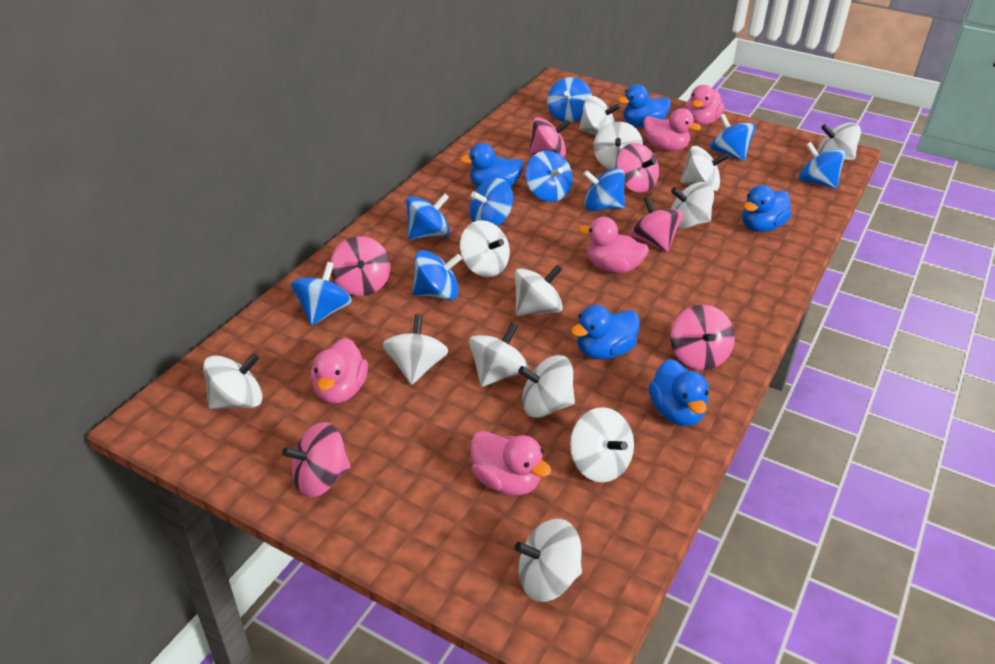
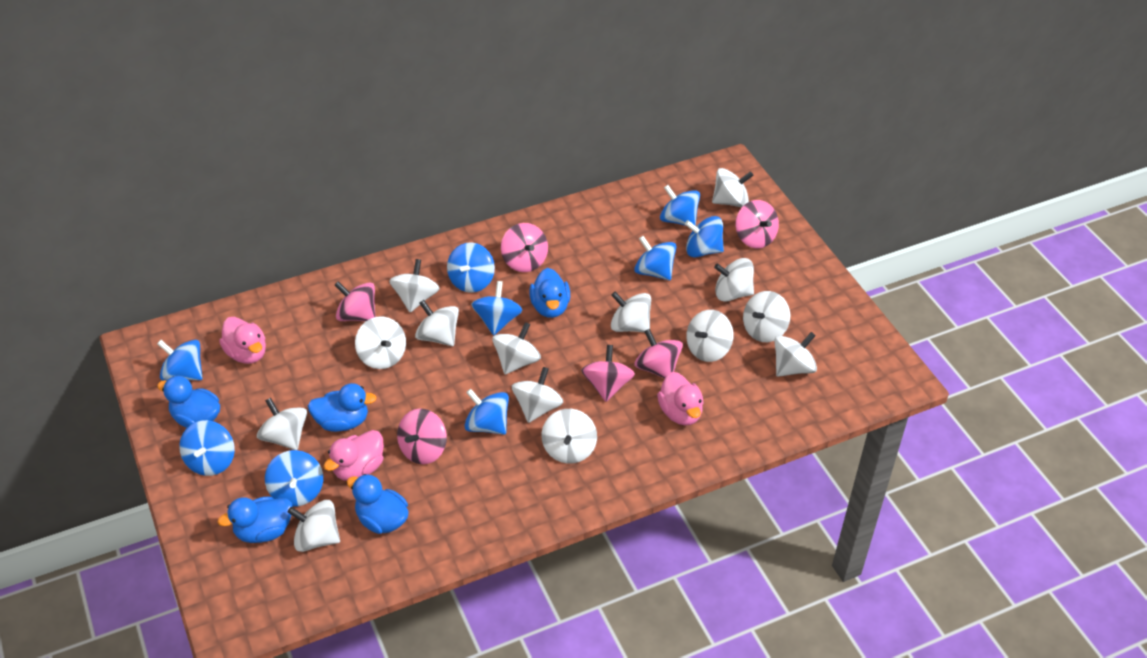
pink duck: 5 -> 3
white spinning top: 13 -> 14

